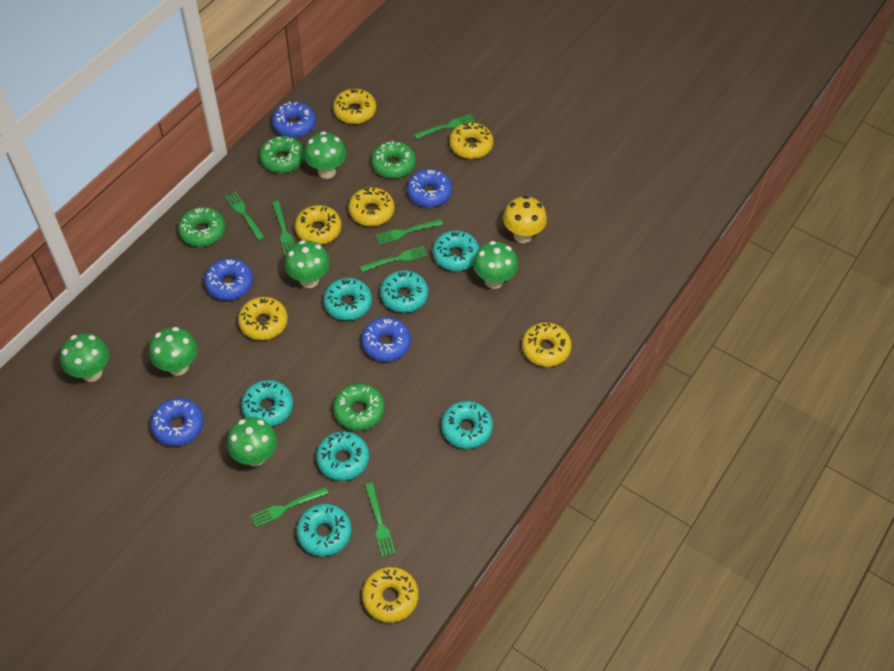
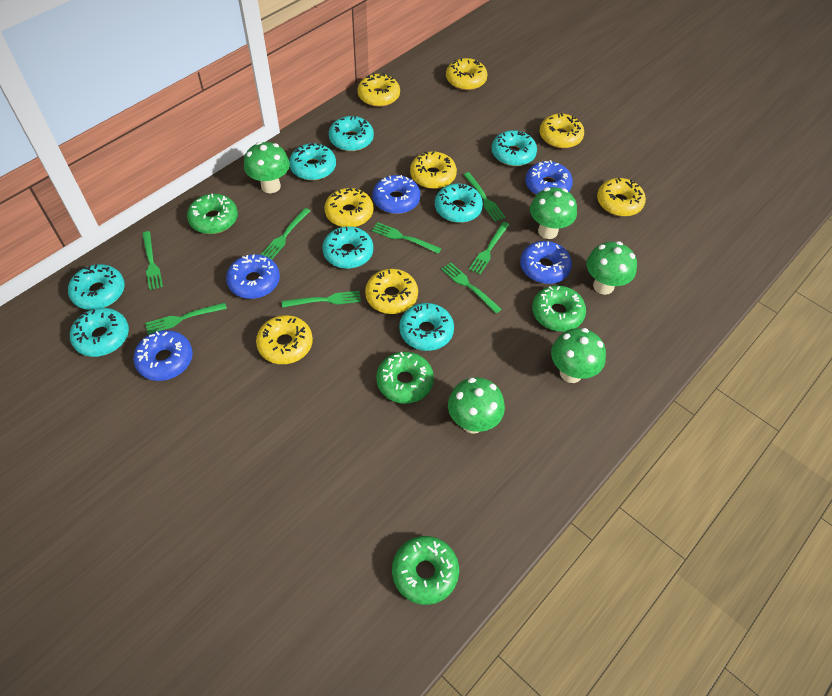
green fork: 7 -> 8
green mushroom: 6 -> 5
turquoise donut: 7 -> 8
yellow donut: 7 -> 8
yellow mushroom: 1 -> 0

